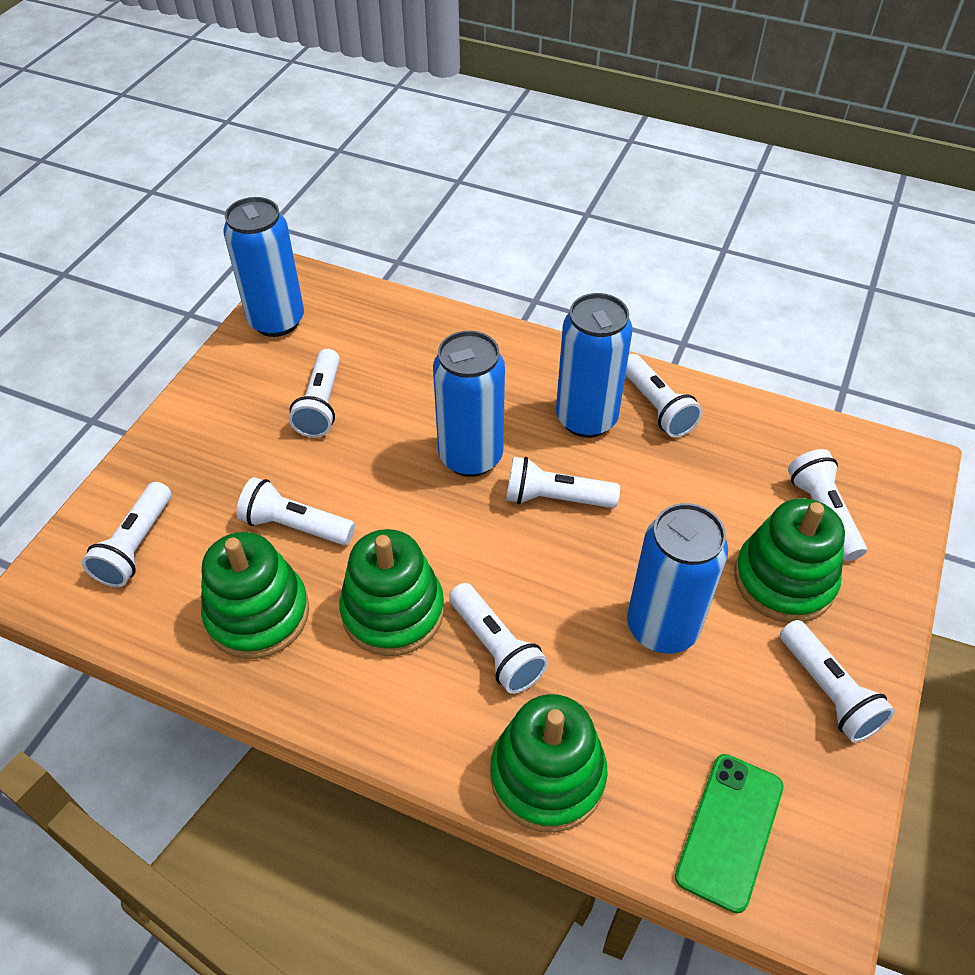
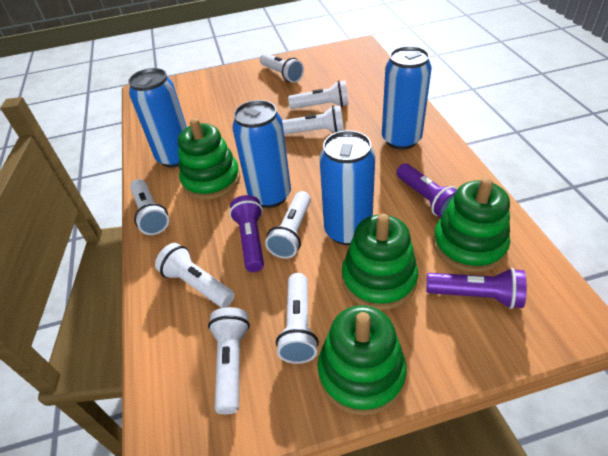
green phone: 1 -> 0
purple flashlight: 0 -> 3

